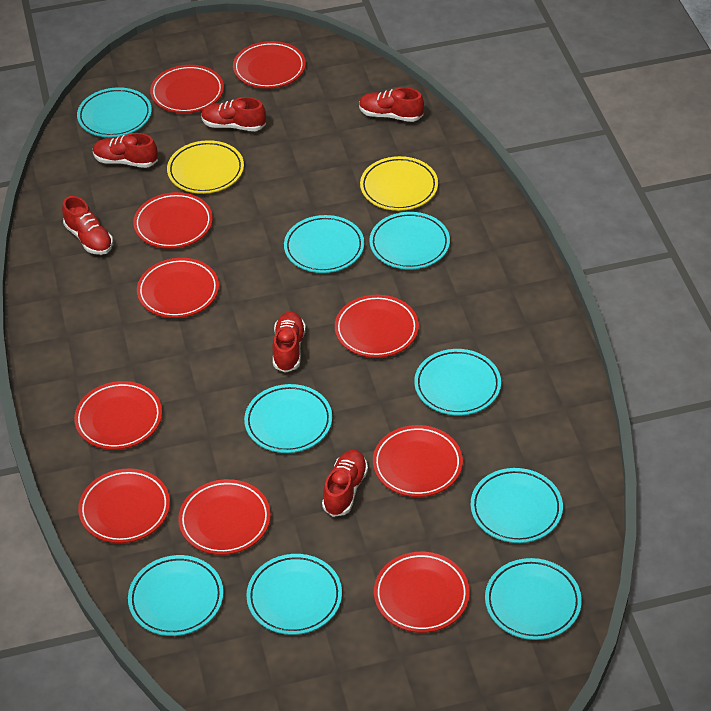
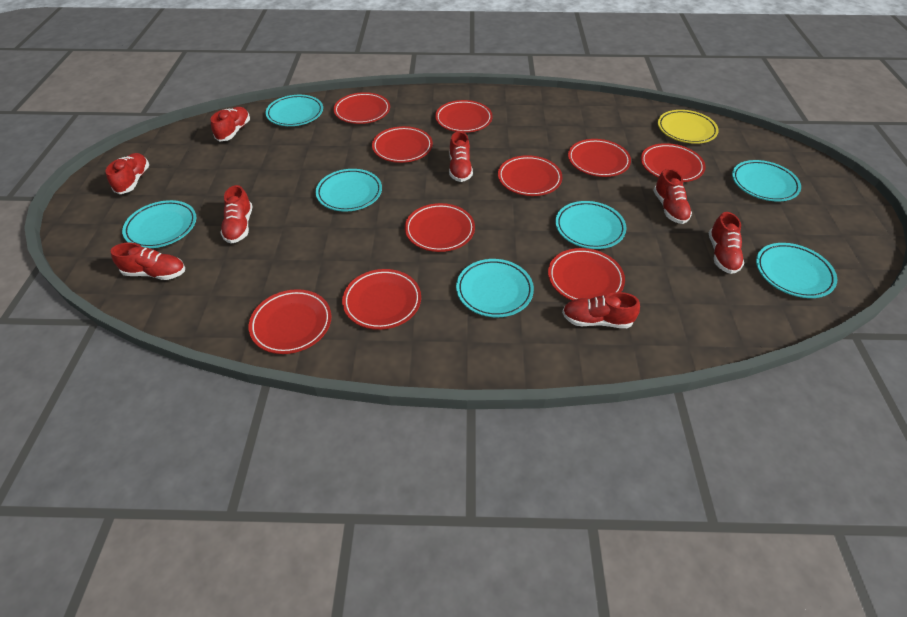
red shoe: 6 -> 8
turquoise plate: 9 -> 7
yellow plate: 2 -> 1

